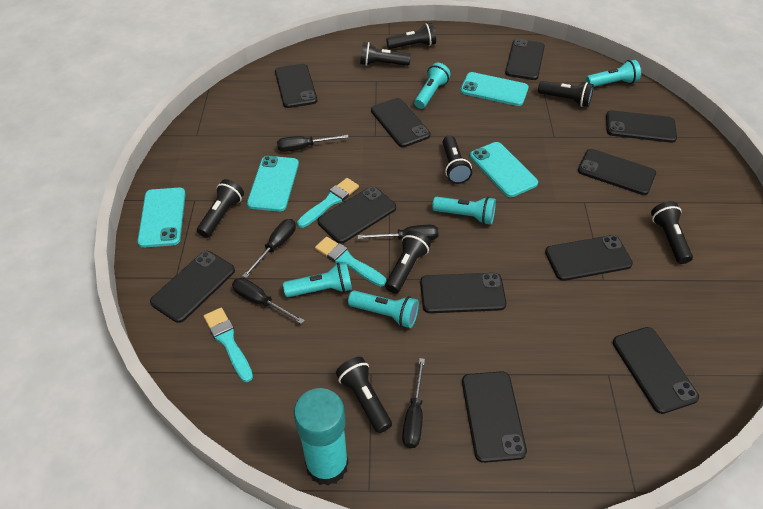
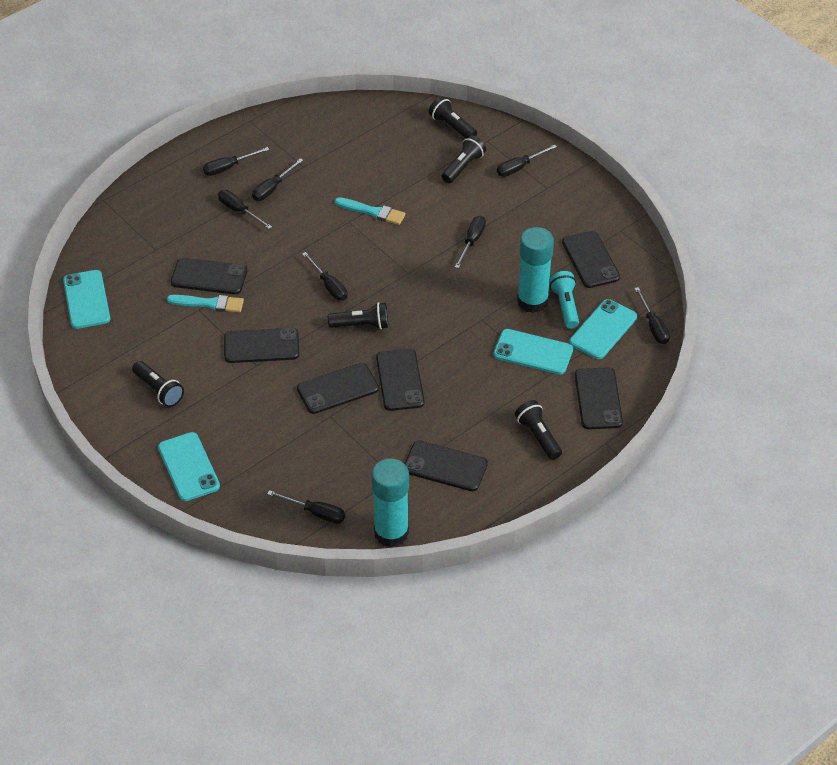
black flashlight: 8 -> 5
black phone: 11 -> 7
black screwdriver: 5 -> 8
turquoise brush: 3 -> 2
turquoise flashlight: 5 -> 1
turquoise glue stick: 1 -> 2

